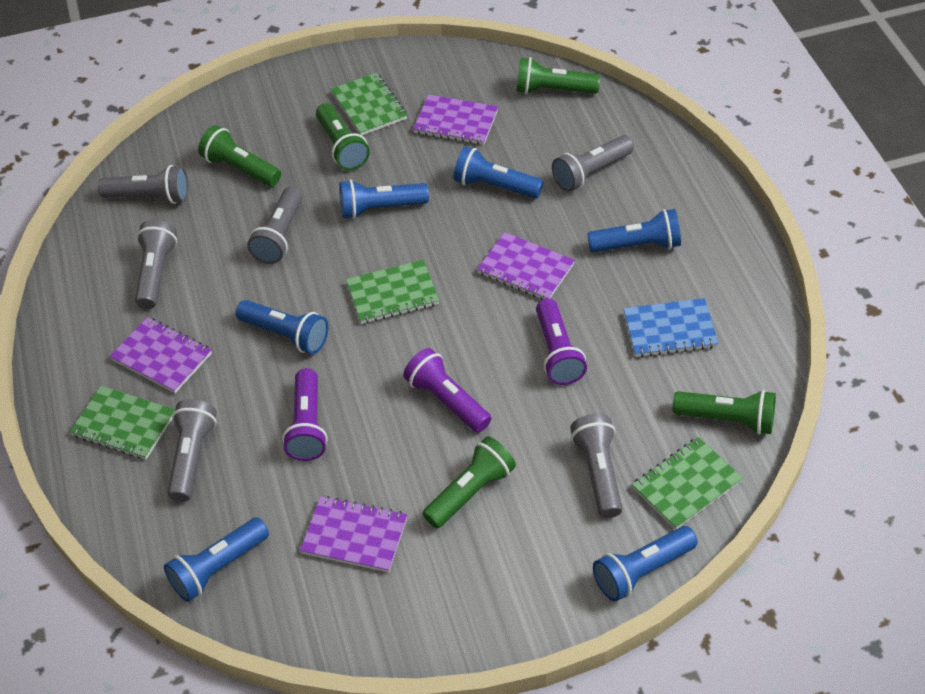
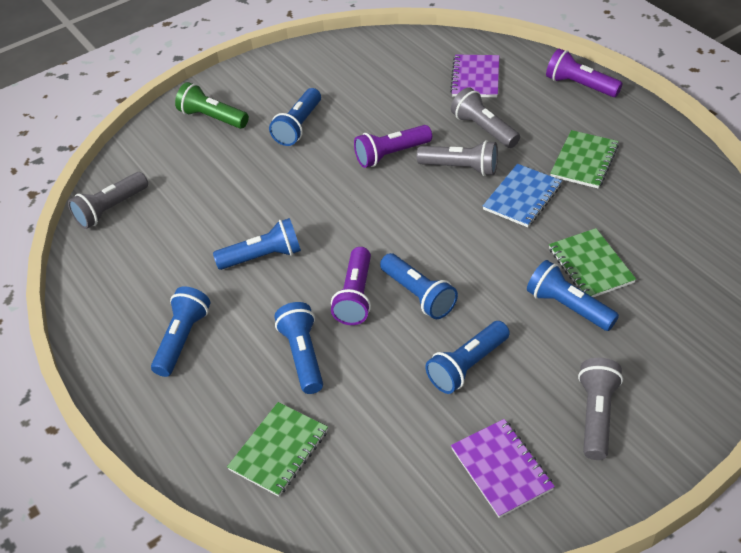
blue flashlight: 6 -> 7
green flashlight: 5 -> 1
green notebook: 4 -> 3
grey flashlight: 6 -> 4
purple notebook: 4 -> 2

